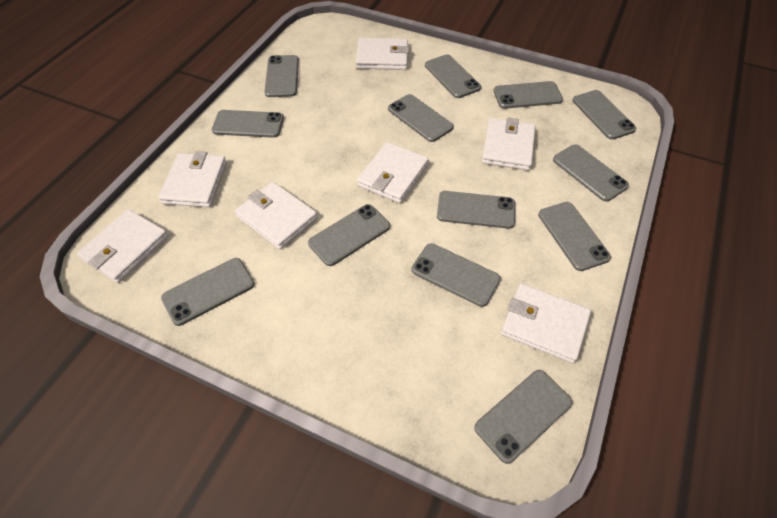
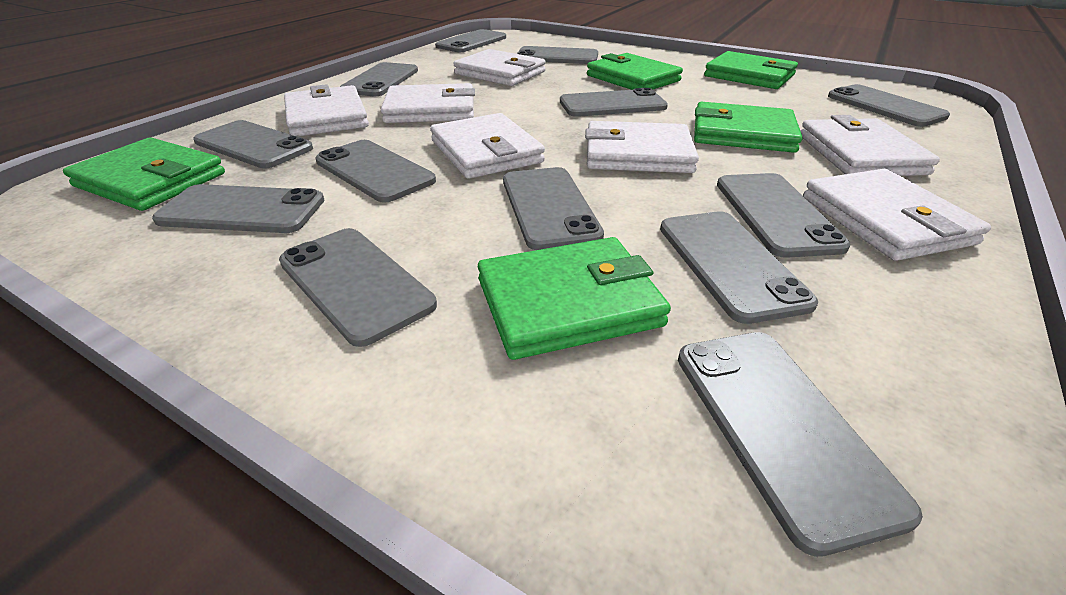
green wallet: 0 -> 5

